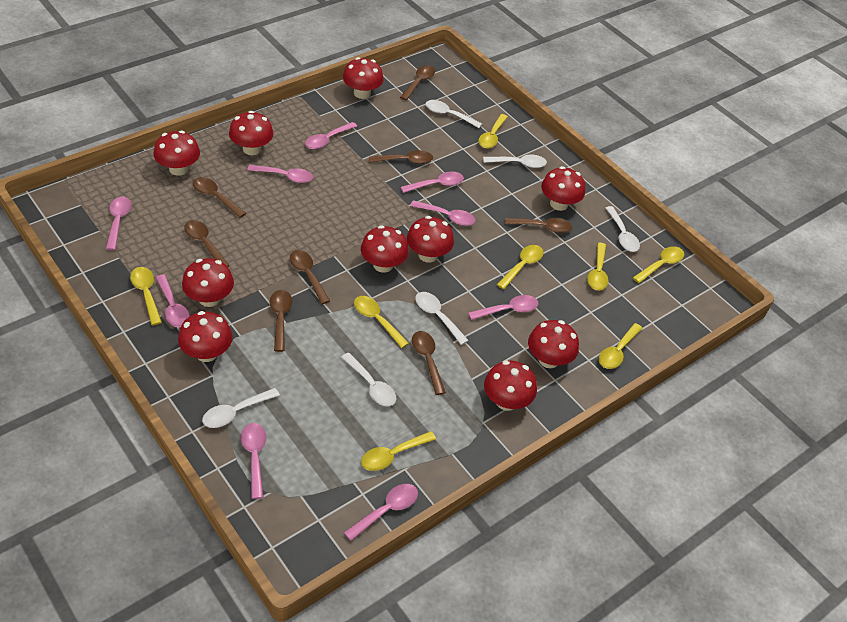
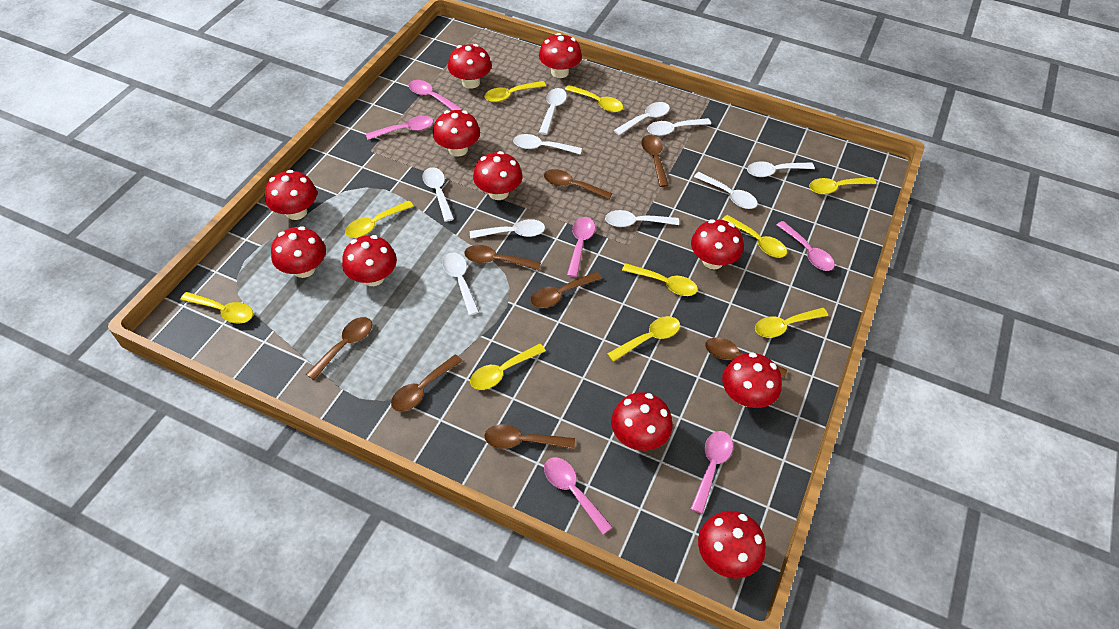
pink spoon: 9 -> 6
red mushroom: 10 -> 11
white spoon: 6 -> 10
yellow spoon: 8 -> 10

